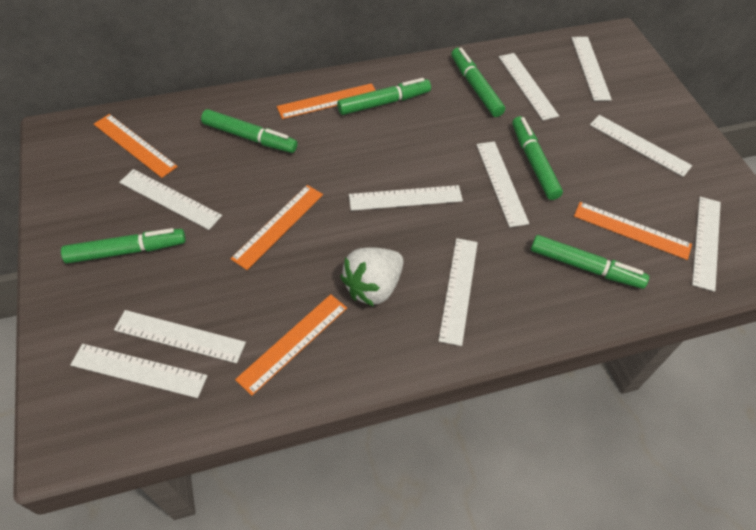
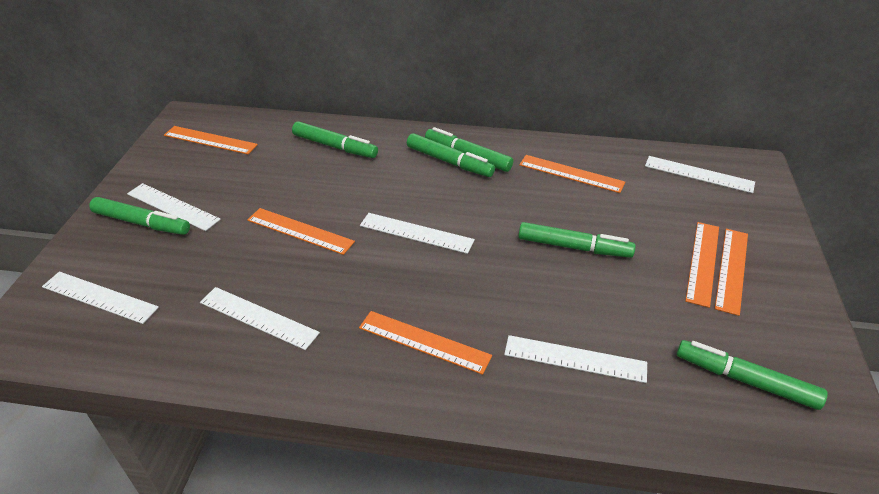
orange ruler: 5 -> 6
white ruler: 10 -> 6
white strawberry: 1 -> 0

